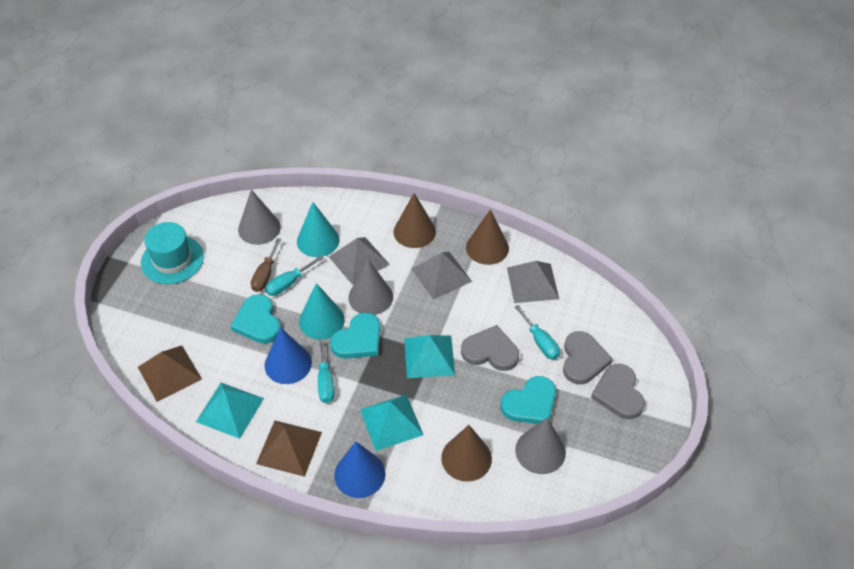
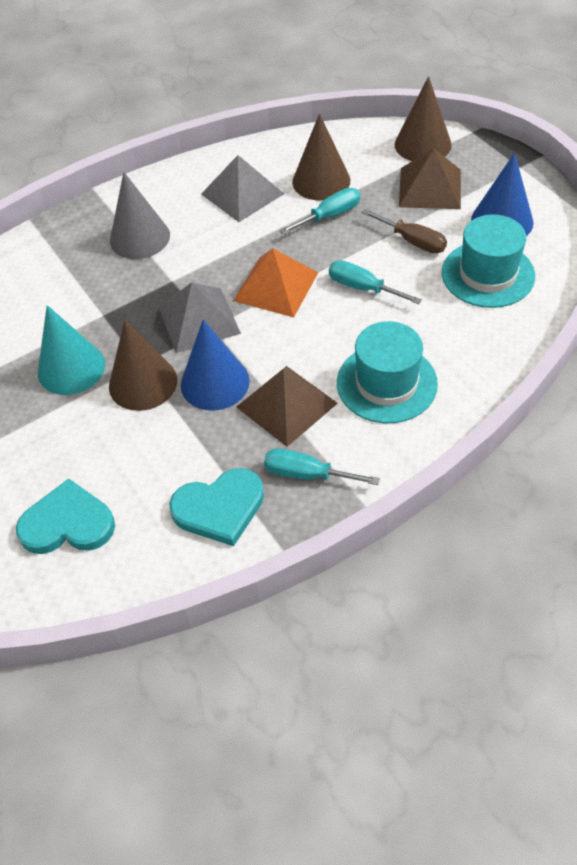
grey cone: 3 -> 1
grey heart: 3 -> 0
grey pyramid: 3 -> 2
orange pyramid: 0 -> 1
turquoise cone: 2 -> 1
turquoise hat: 1 -> 2
turquoise heart: 3 -> 2
turquoise pyramid: 3 -> 0

